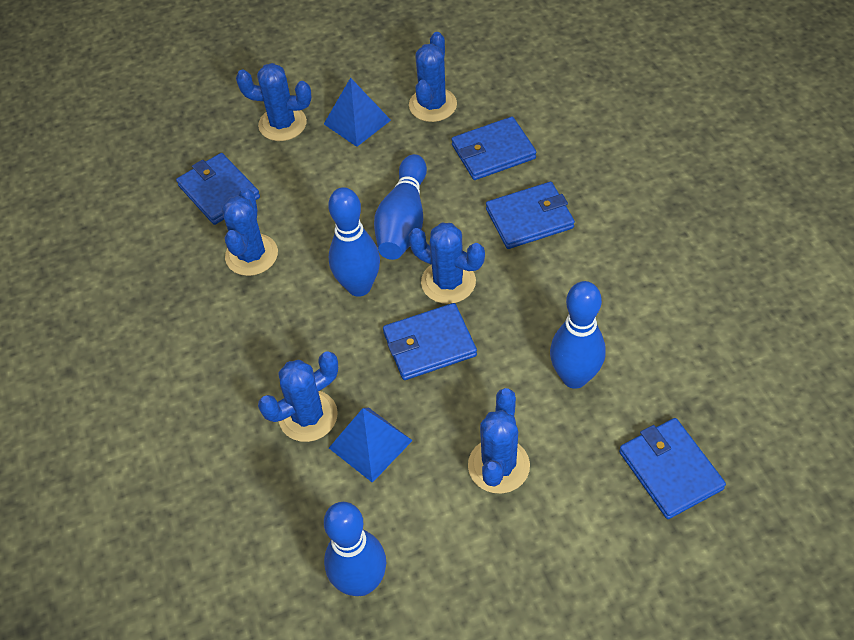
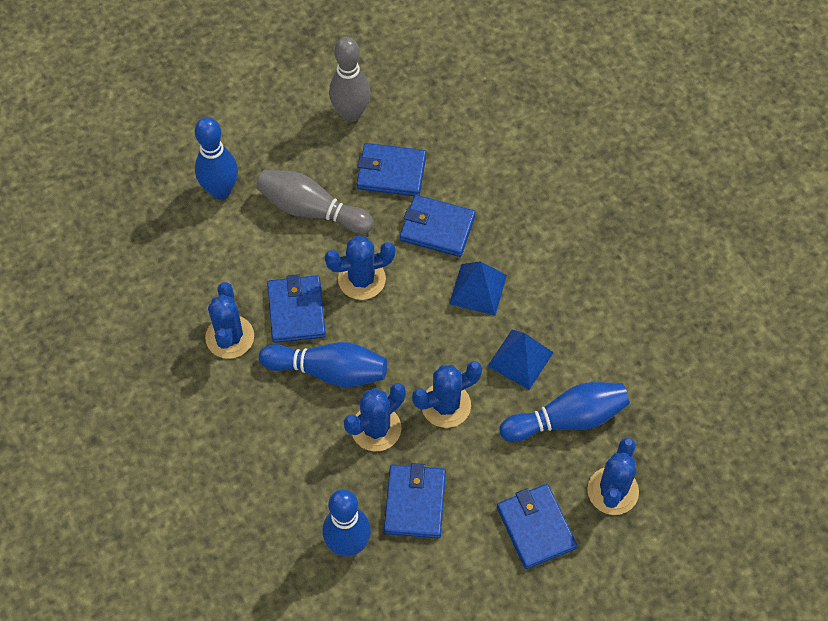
blue cactus: 6 -> 5
grey bowling pin: 0 -> 2

